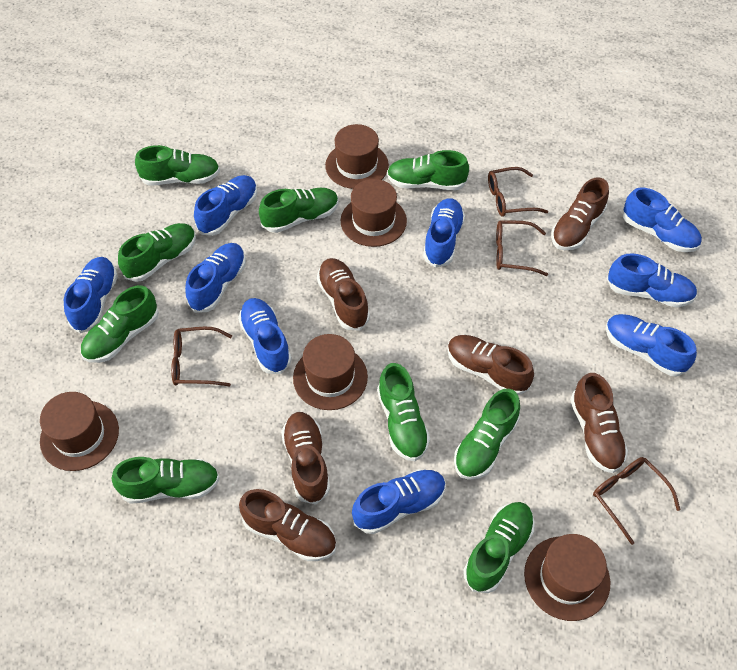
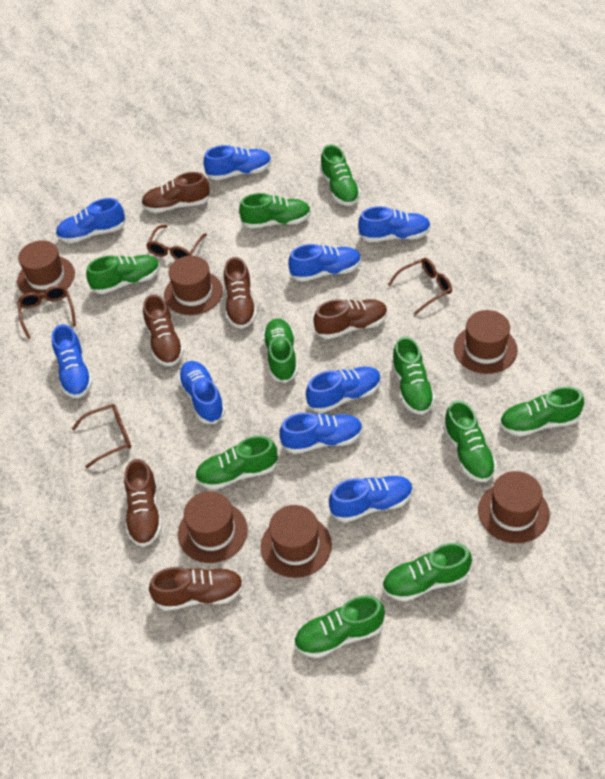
brown hat: 5 -> 6
green shoe: 9 -> 10

